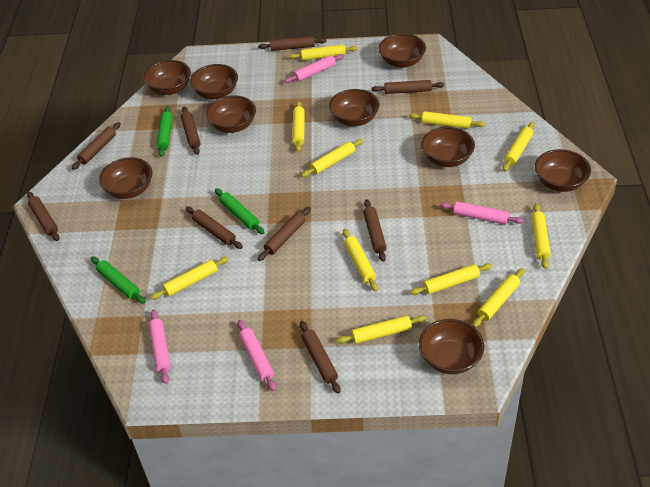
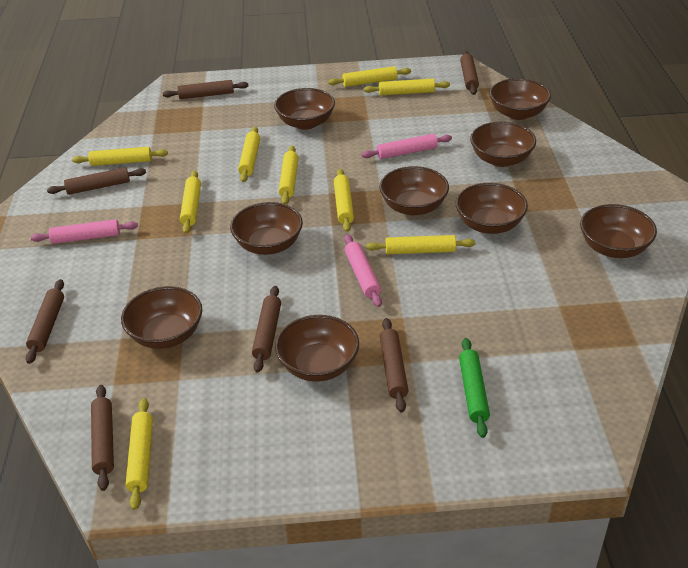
brown rolling pin: 9 -> 7
green rolling pin: 3 -> 1
pink rolling pin: 4 -> 3
yellow rolling pin: 11 -> 9

